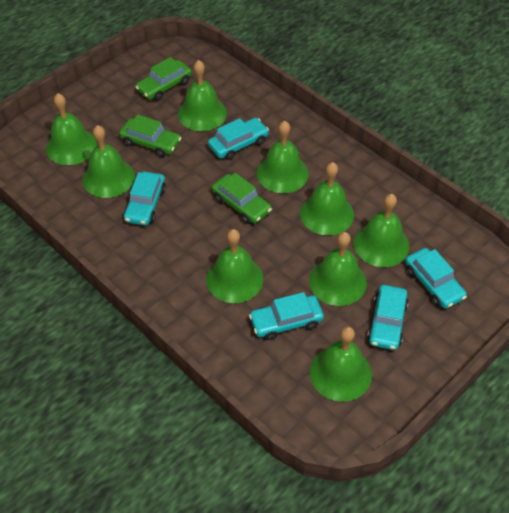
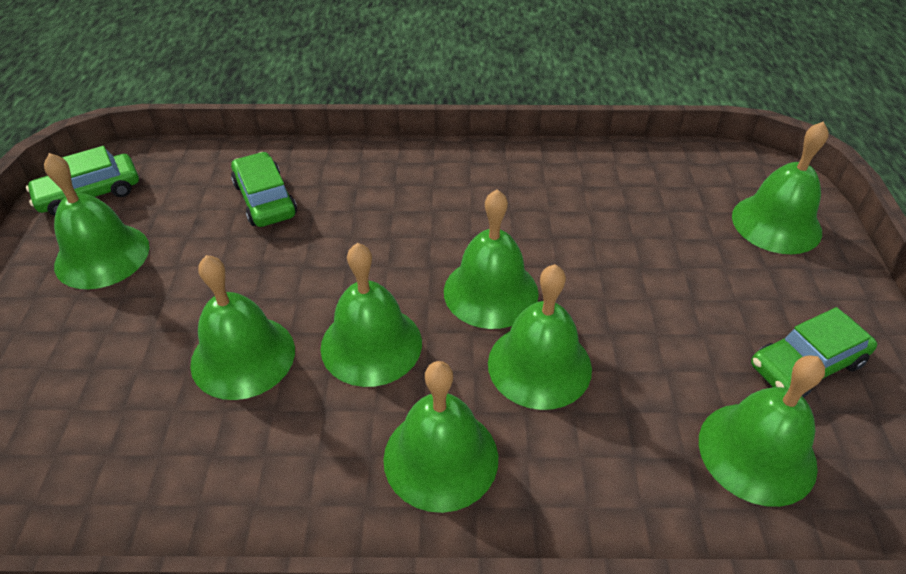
green bell: 9 -> 8
turquoise car: 5 -> 0

